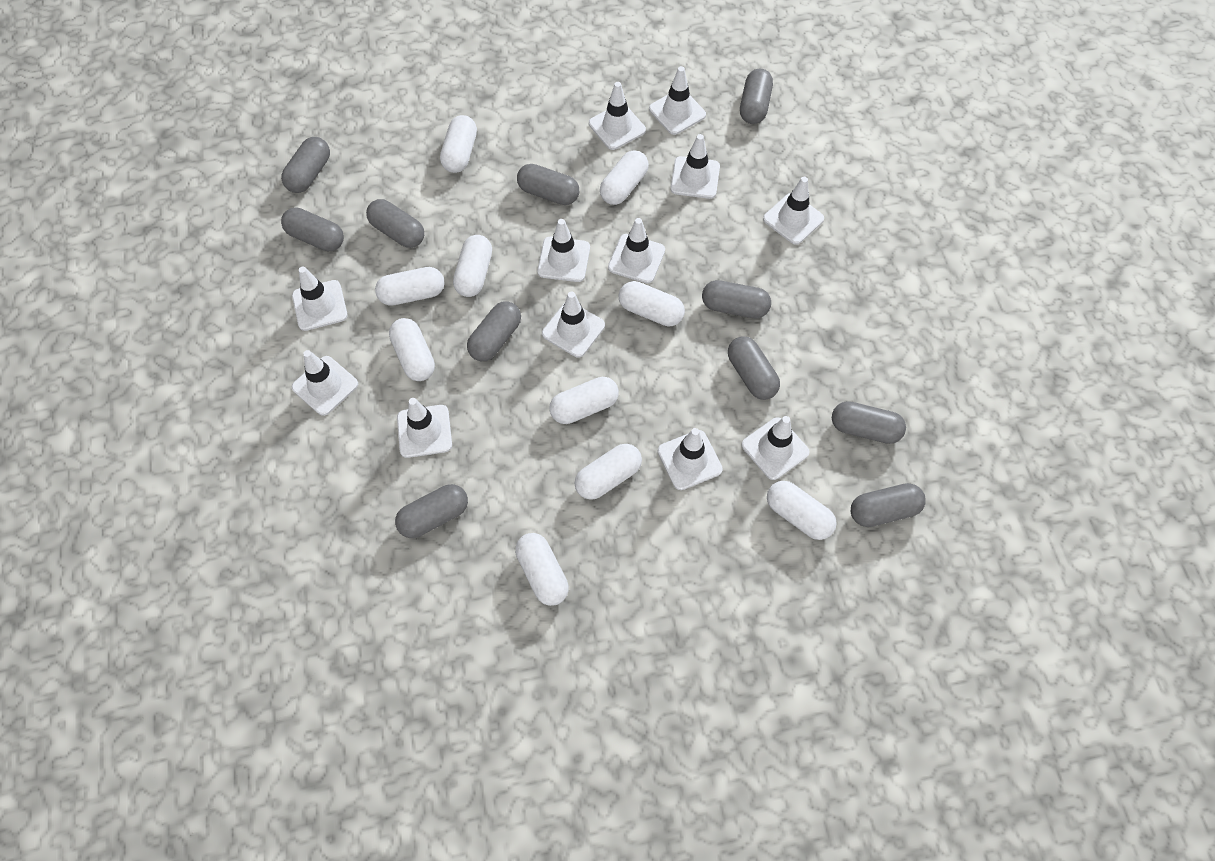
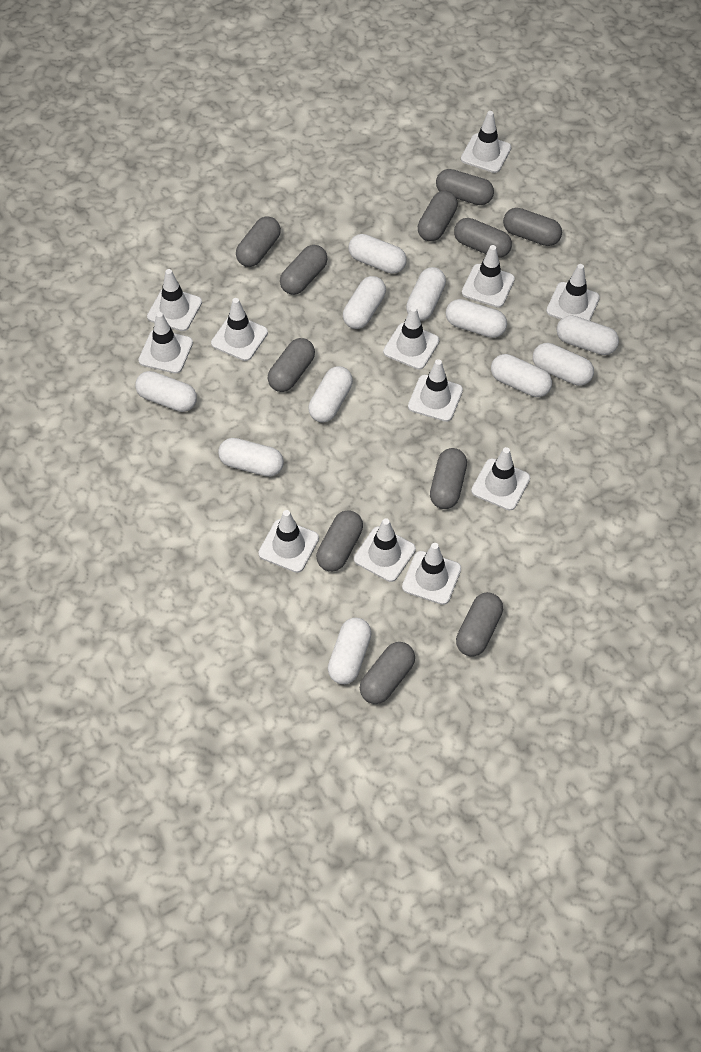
white capsule: 10 -> 11

